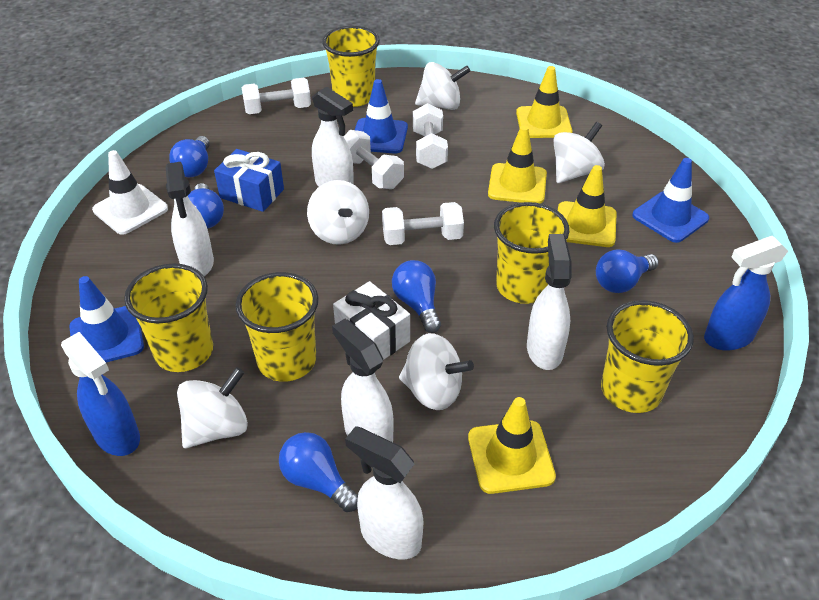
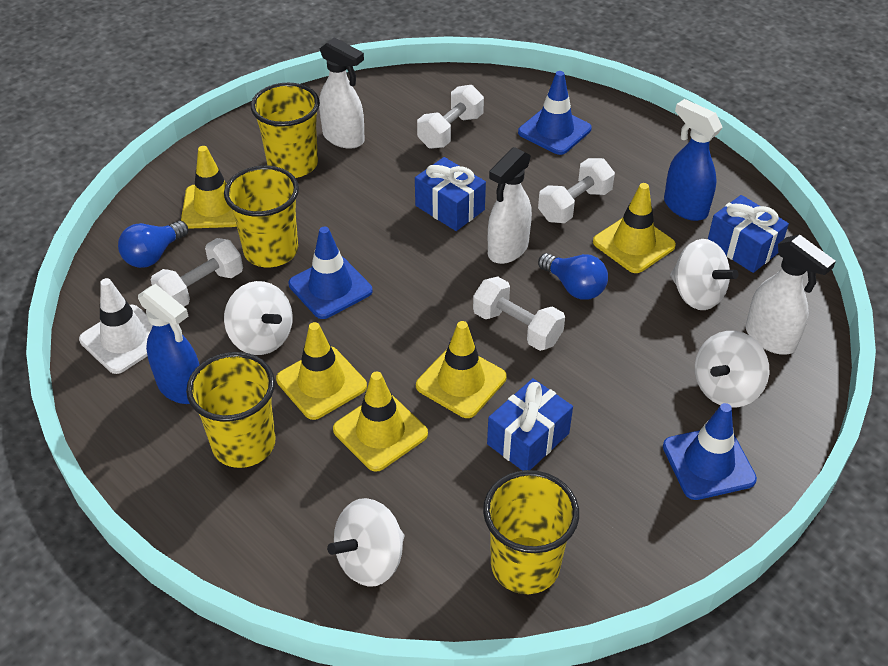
blue gift: 1 -> 3
blue light bulb: 5 -> 2
white gift: 1 -> 0
white spinning top: 5 -> 4
white spray bottle: 5 -> 3
yellow cup: 5 -> 4
yellow traffic cone: 4 -> 5

